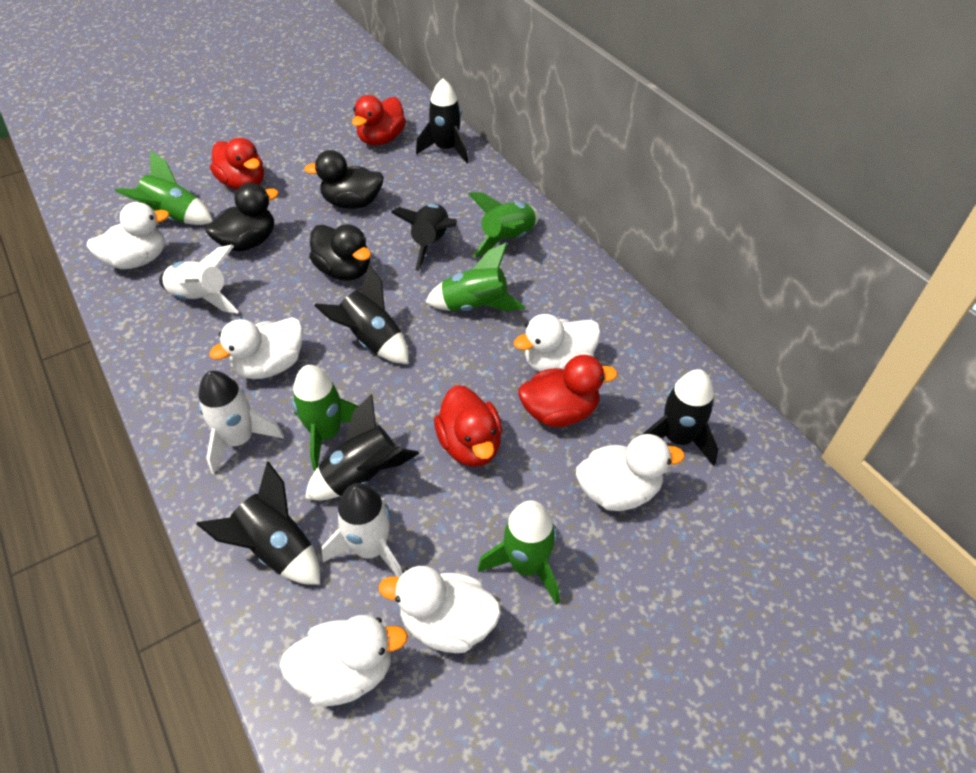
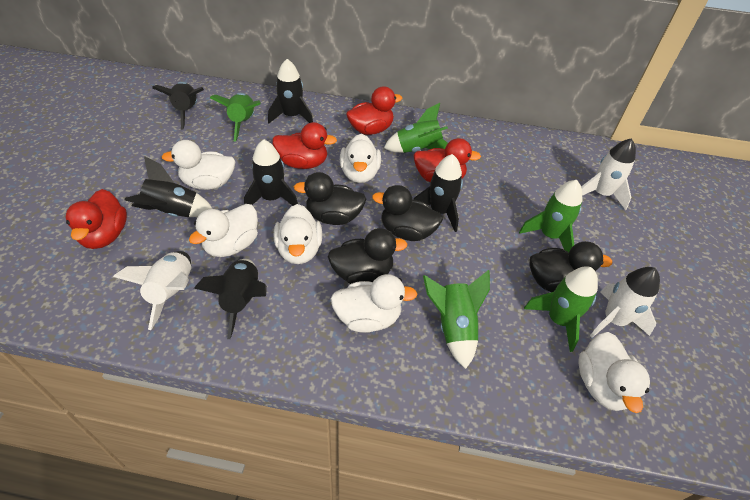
black duck: 3 -> 4

